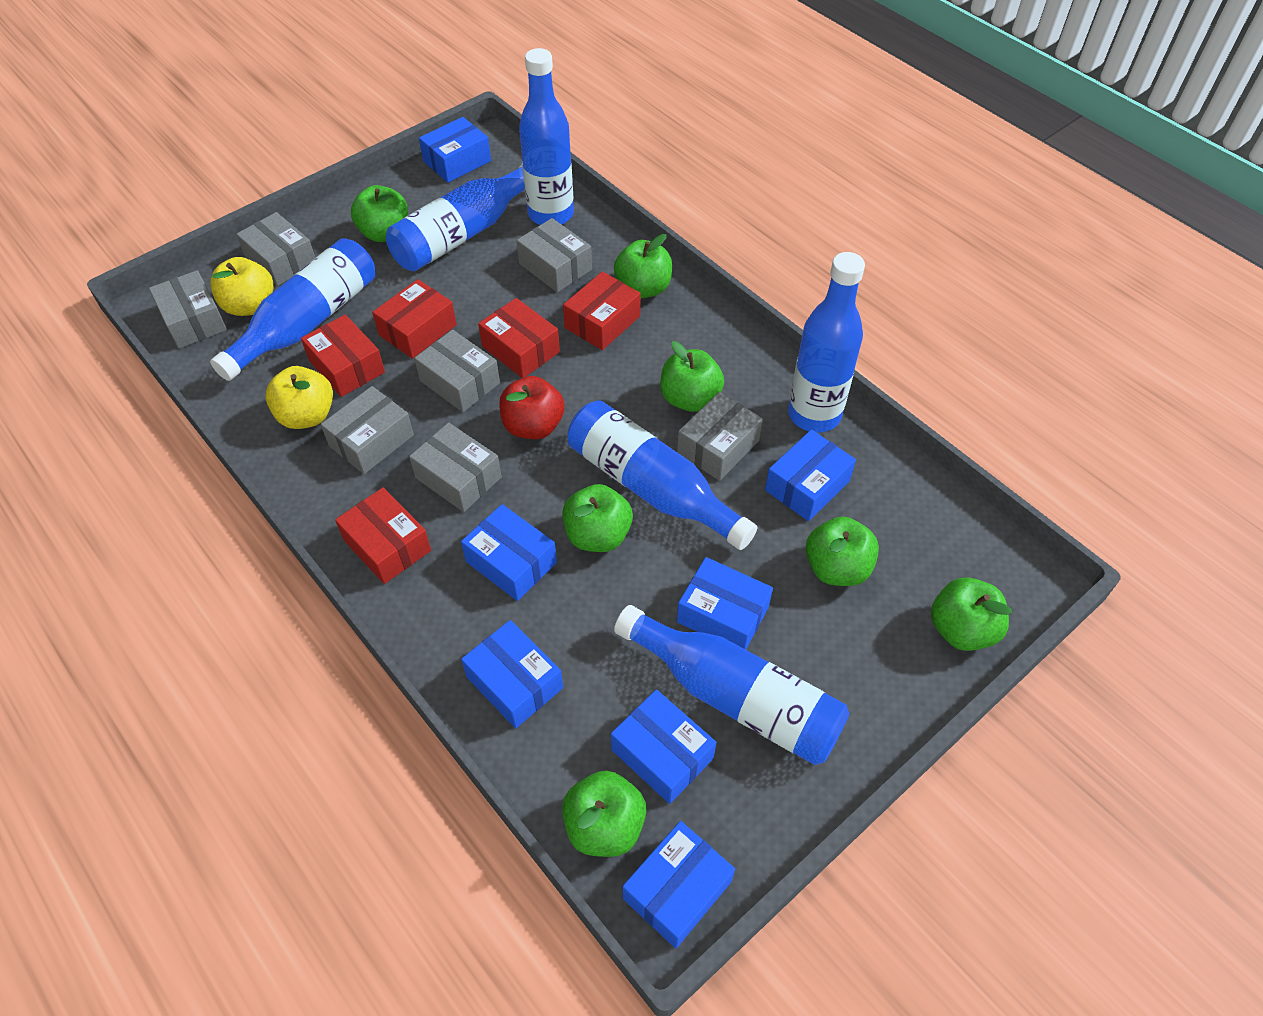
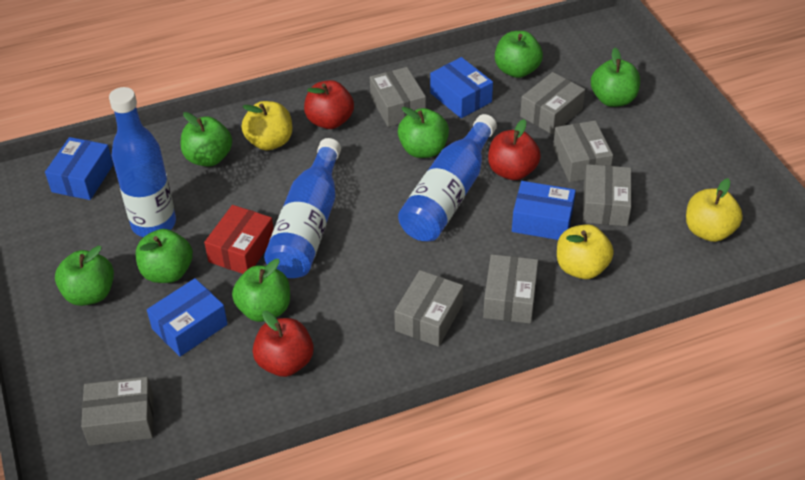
blue bottle: 6 -> 3
blue box: 7 -> 4
red apple: 1 -> 3
red box: 5 -> 1
yellow apple: 2 -> 3

